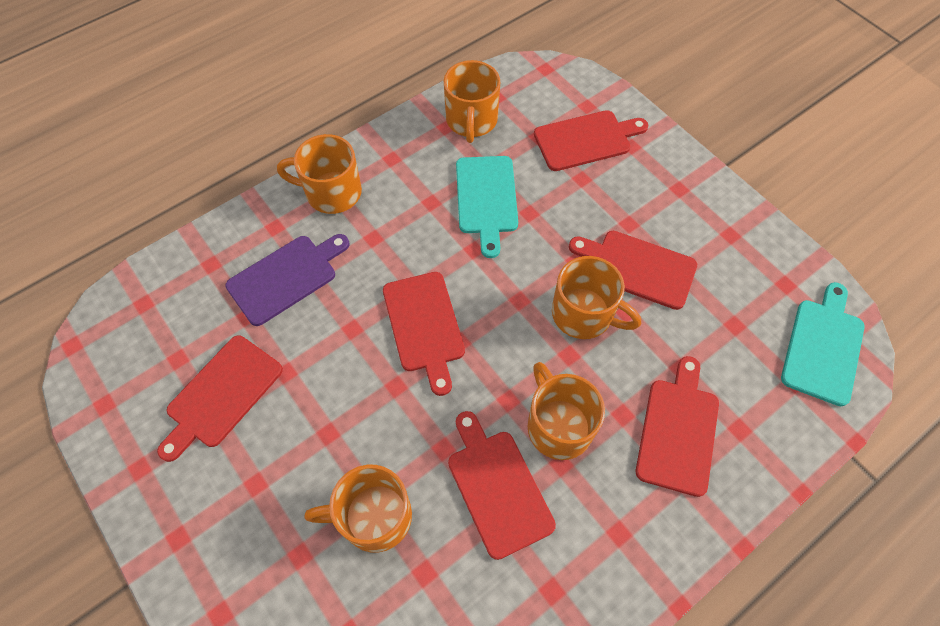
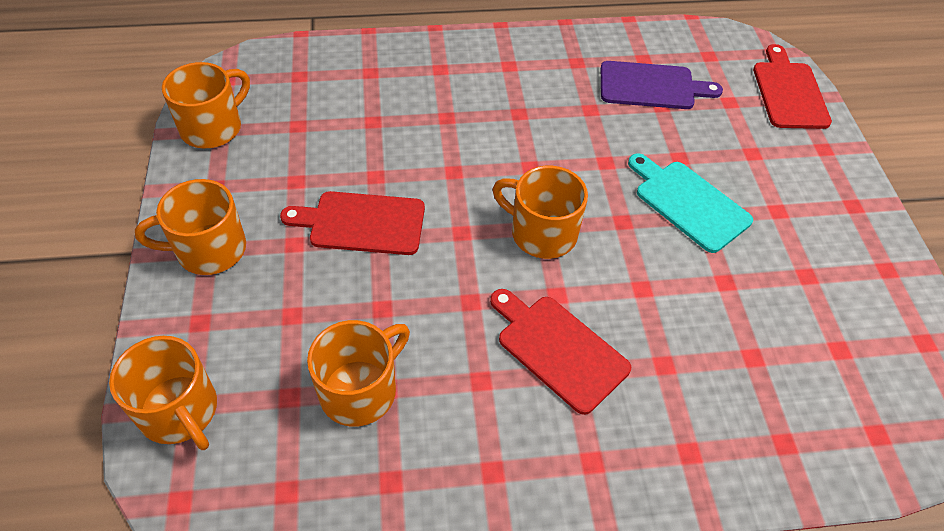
red cutting board: 6 -> 3
turquoise cutting board: 2 -> 1

